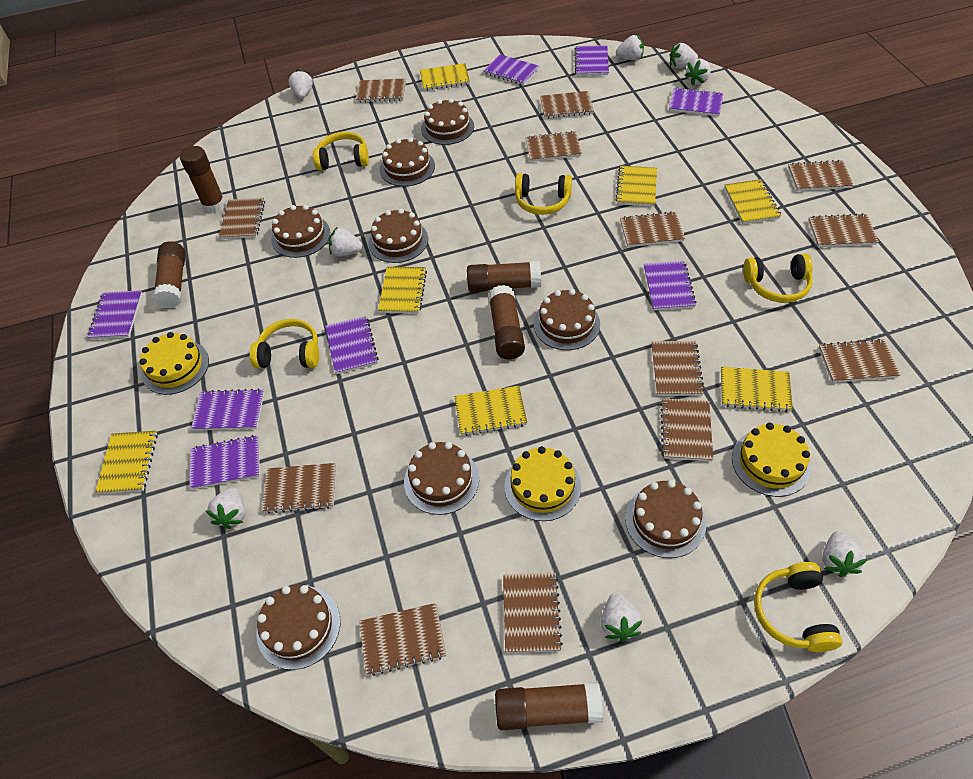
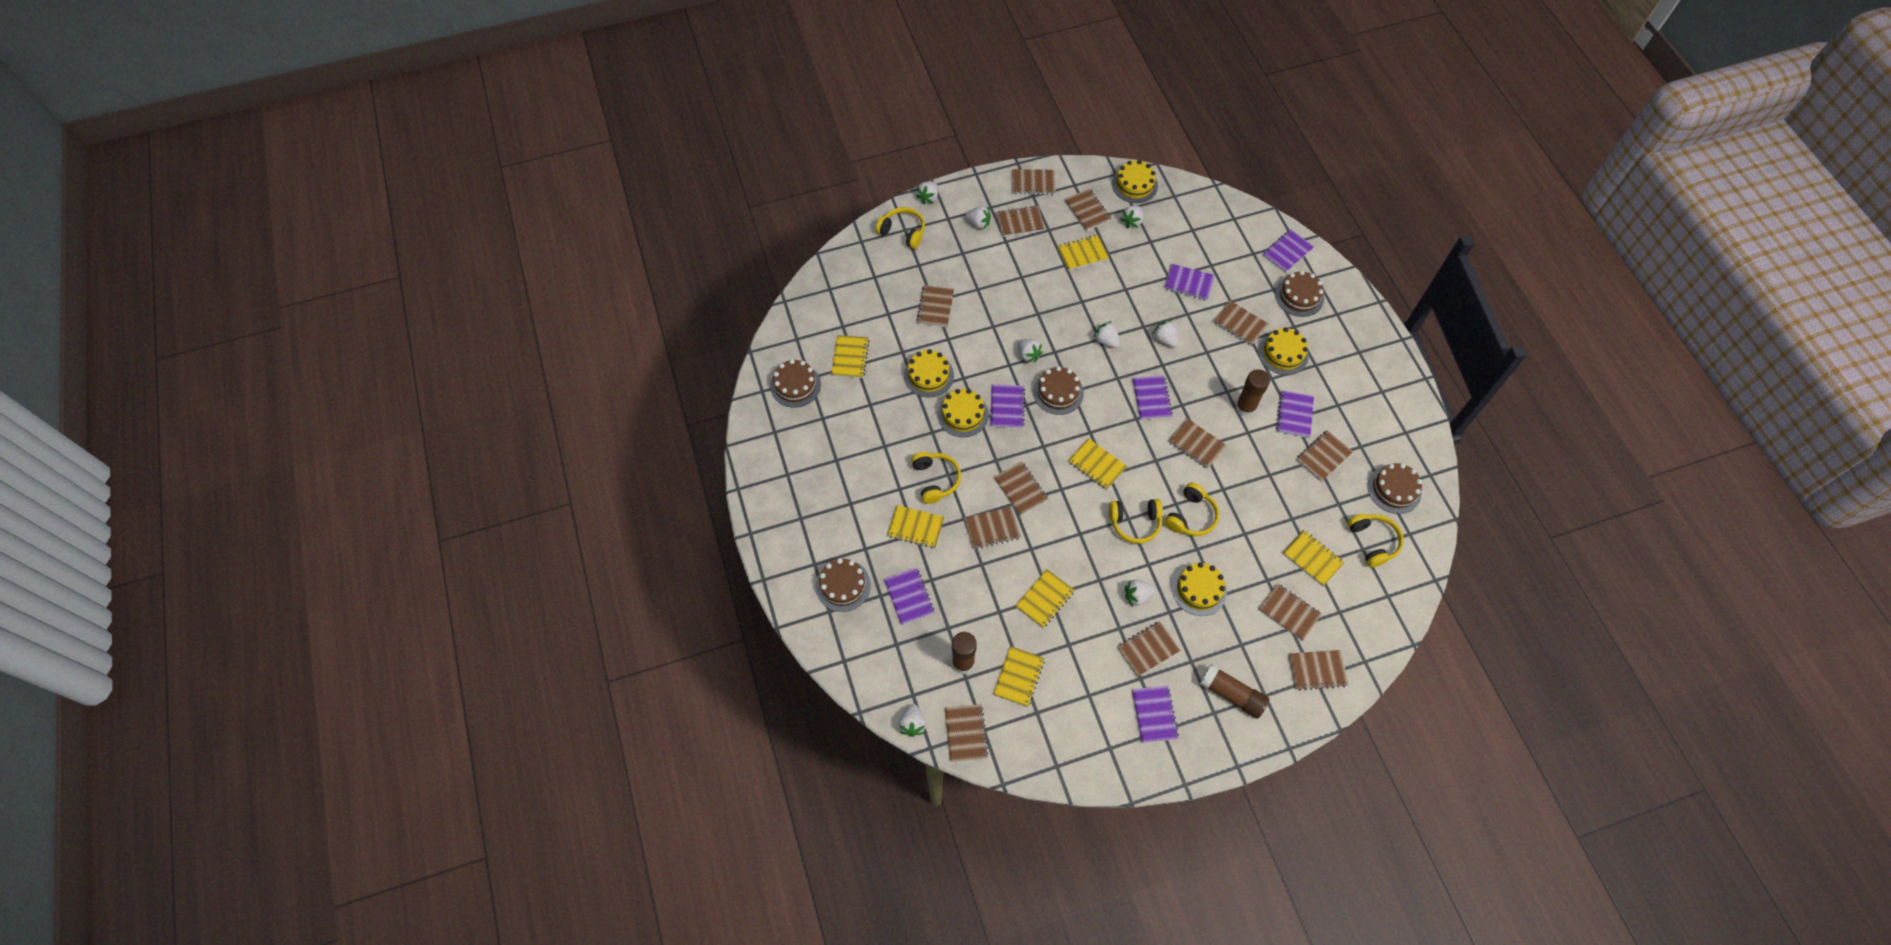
brown cake: 8 -> 5
brown glue stick: 5 -> 3
purple notebook: 8 -> 7
yellow cake: 3 -> 5

